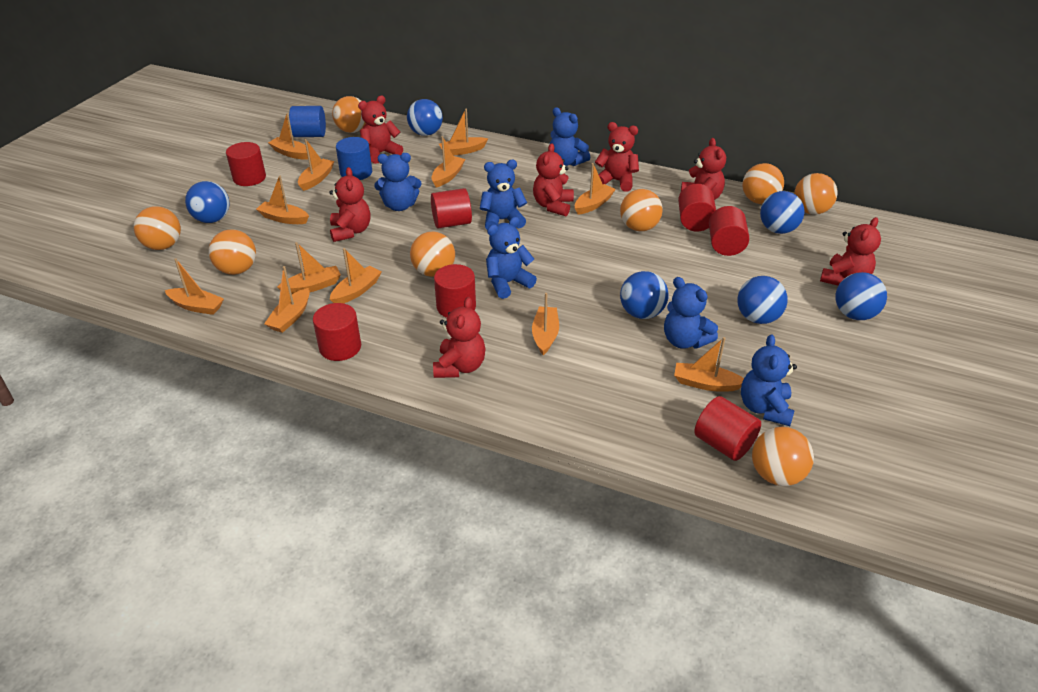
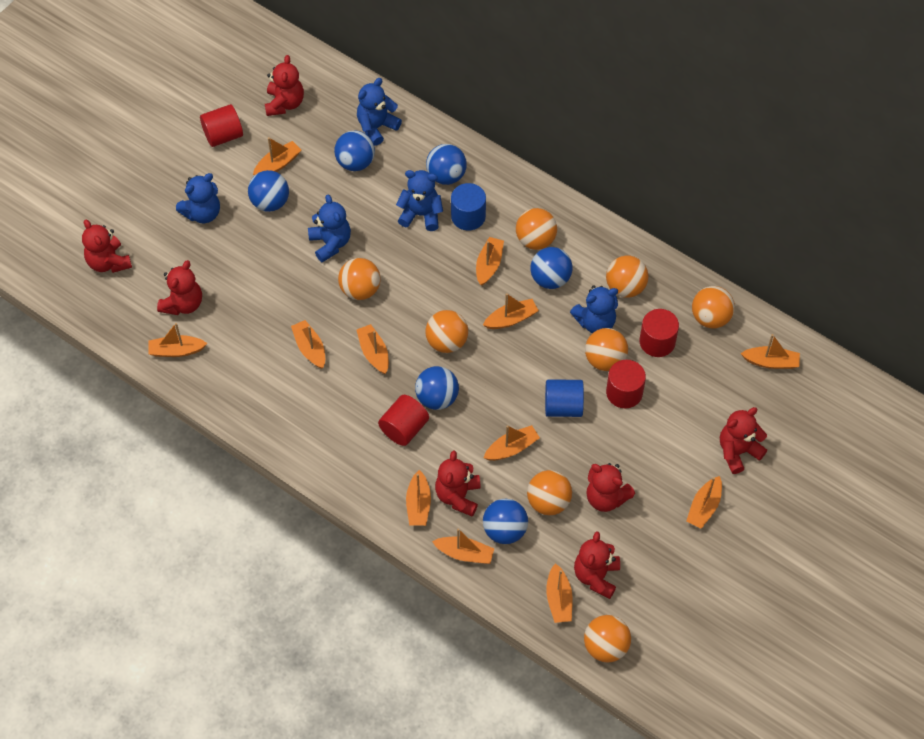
blue teddy bear: 6 -> 5
red cylinder: 7 -> 4

